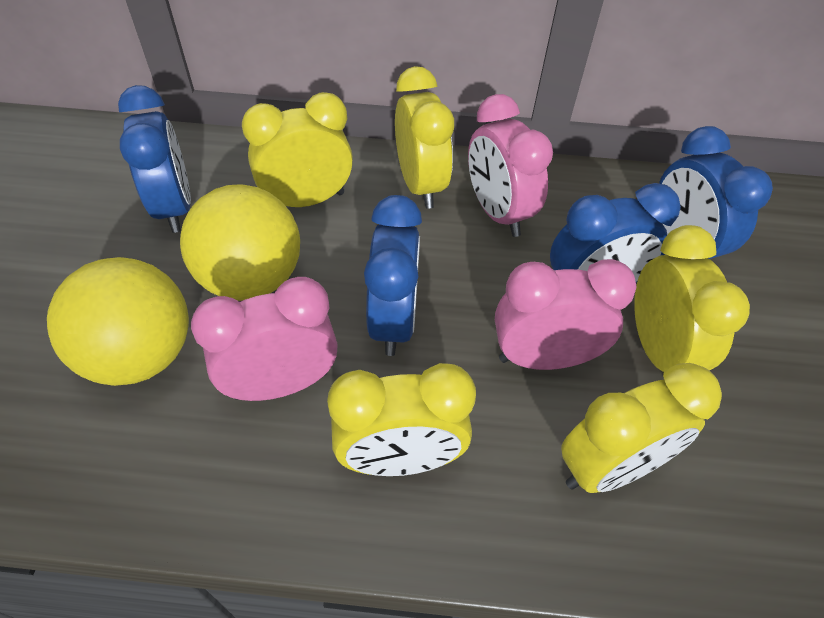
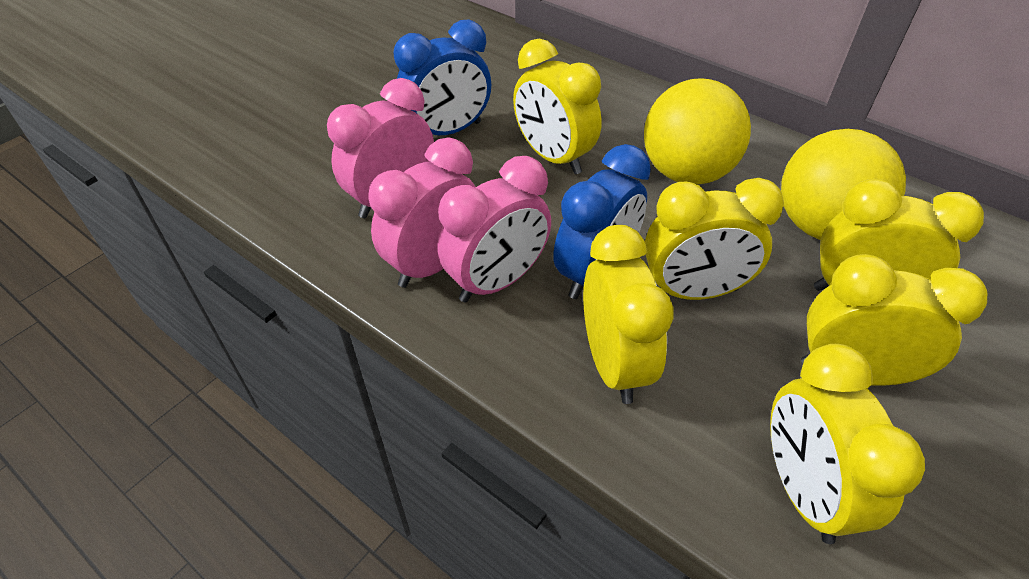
blue clock: 4 -> 2
yellow clock: 5 -> 6

